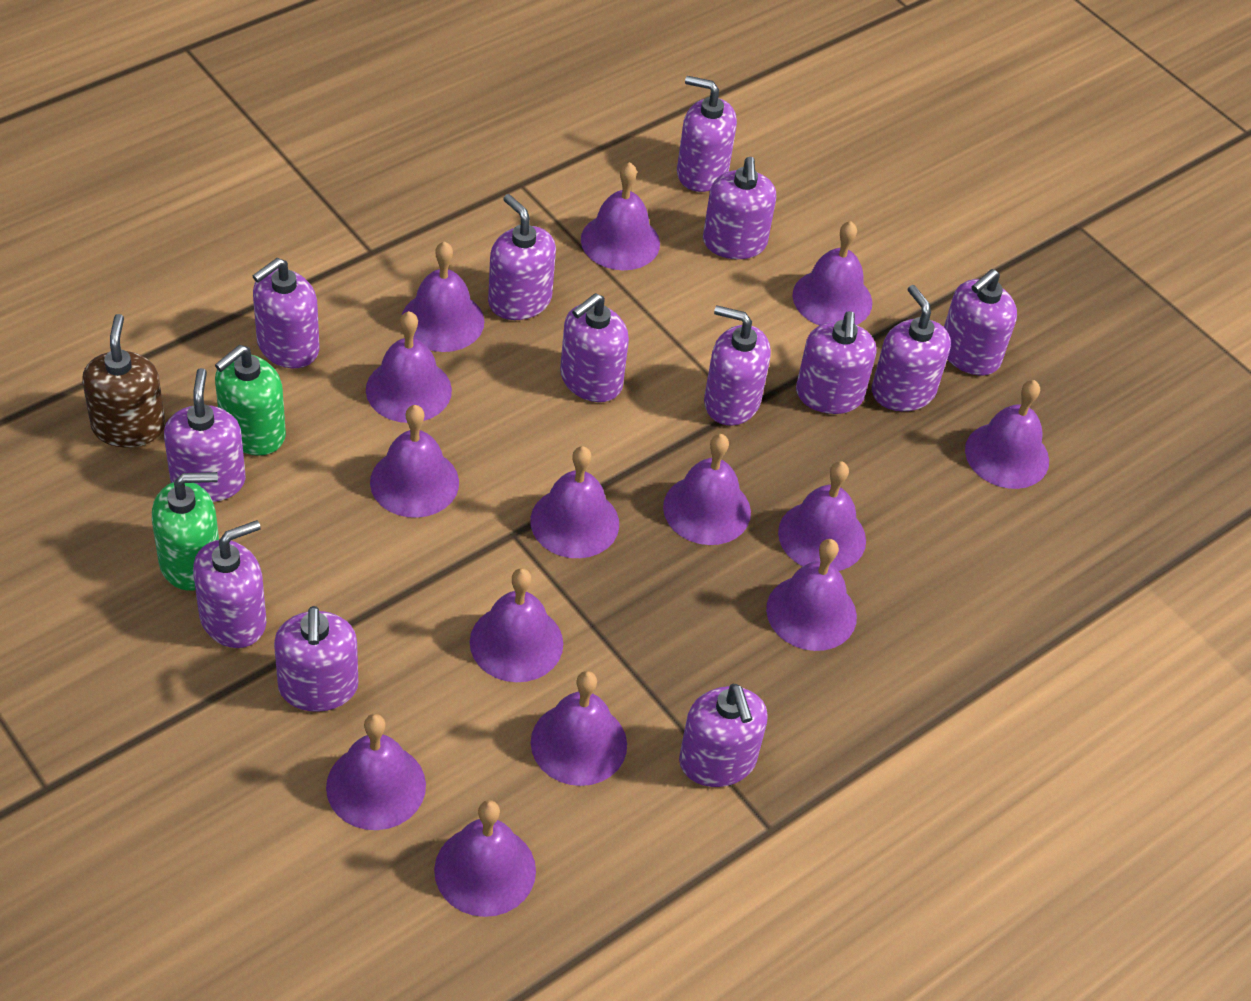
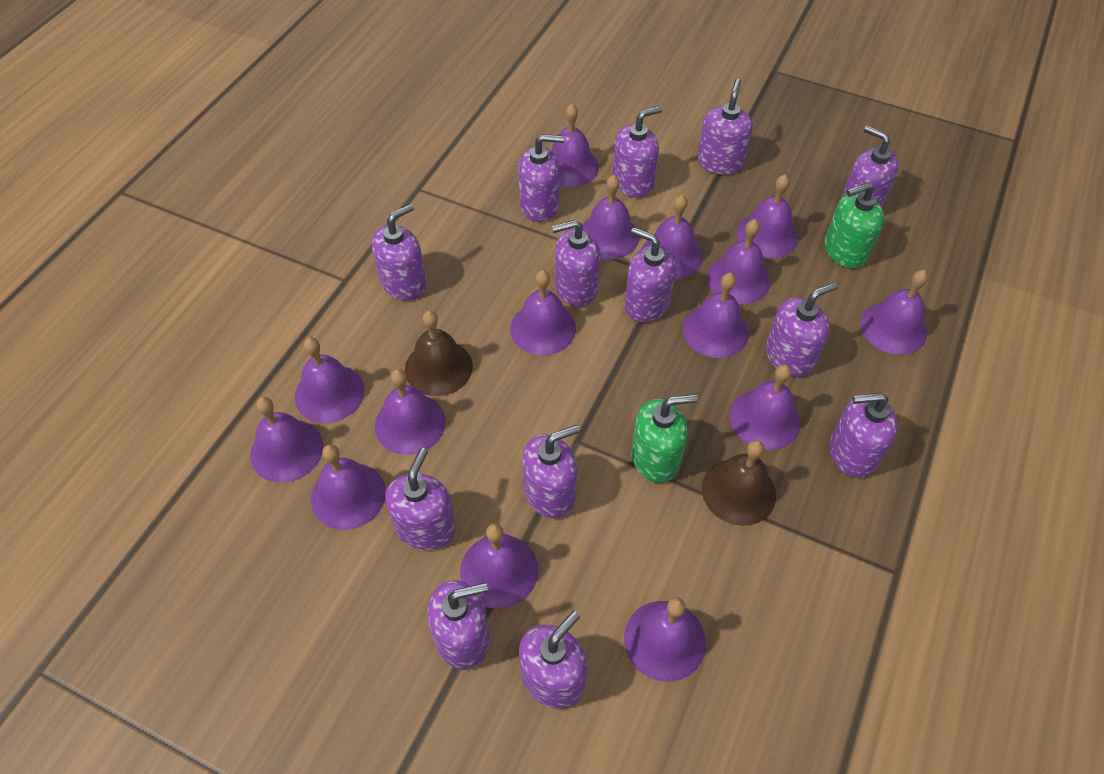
brown bell: 0 -> 2
brown soap dispenser: 1 -> 0
purple bell: 14 -> 15

